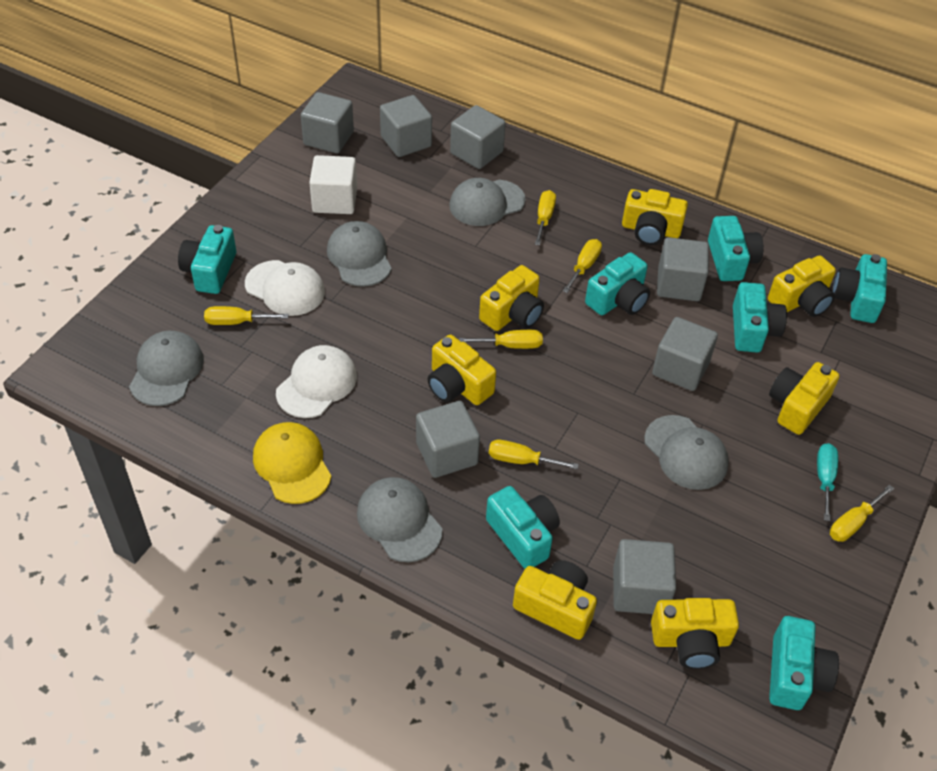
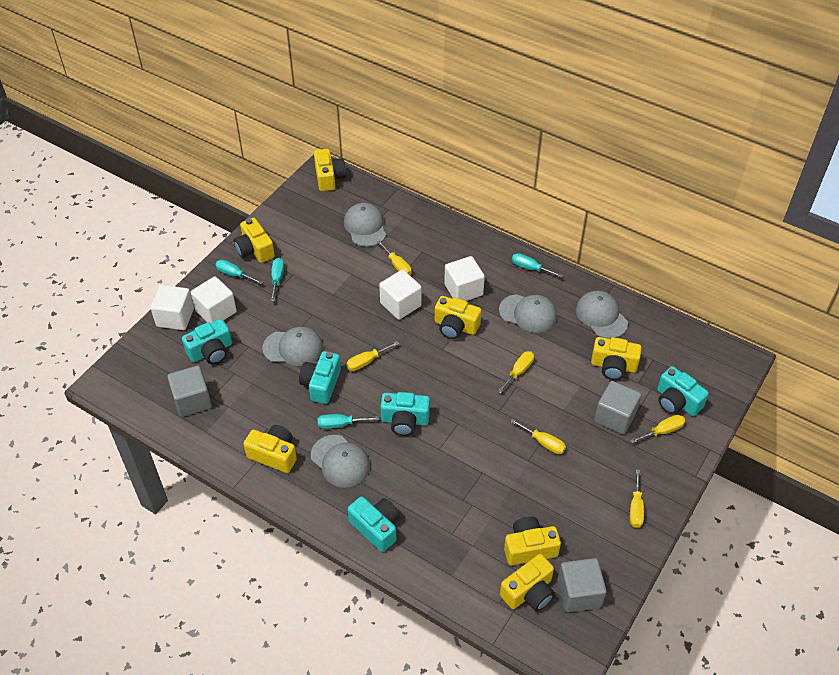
grey cube: 7 -> 3
turquoise camera: 7 -> 5
turquoise screwdriver: 1 -> 4
white cap: 2 -> 0
white cube: 1 -> 4
yellow cap: 1 -> 0

